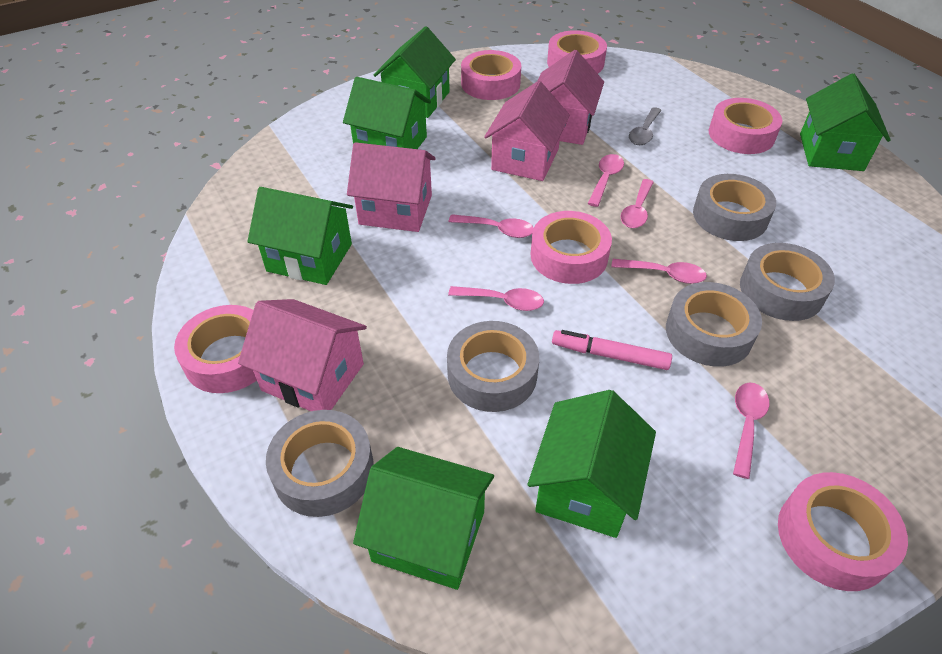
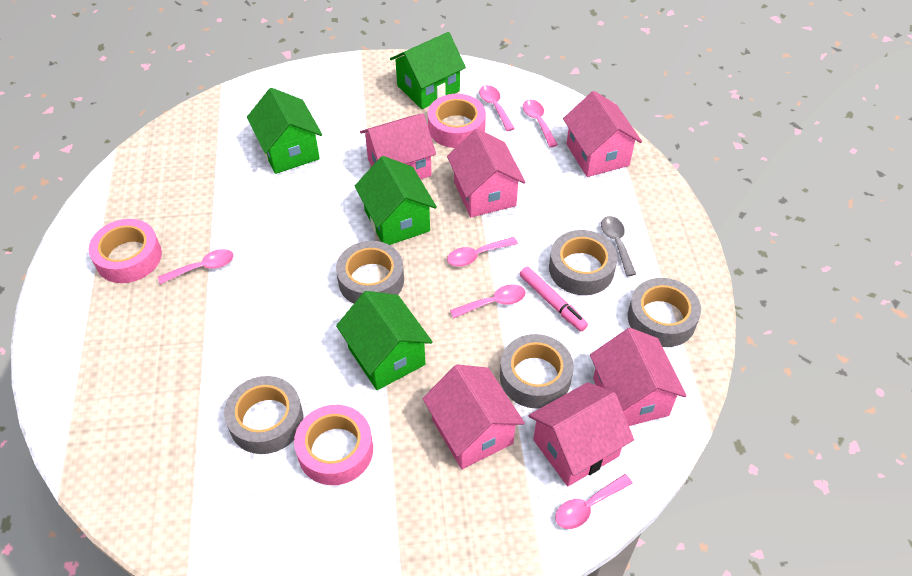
green house: 6 -> 4
pink house: 4 -> 6
pink tape: 6 -> 3

